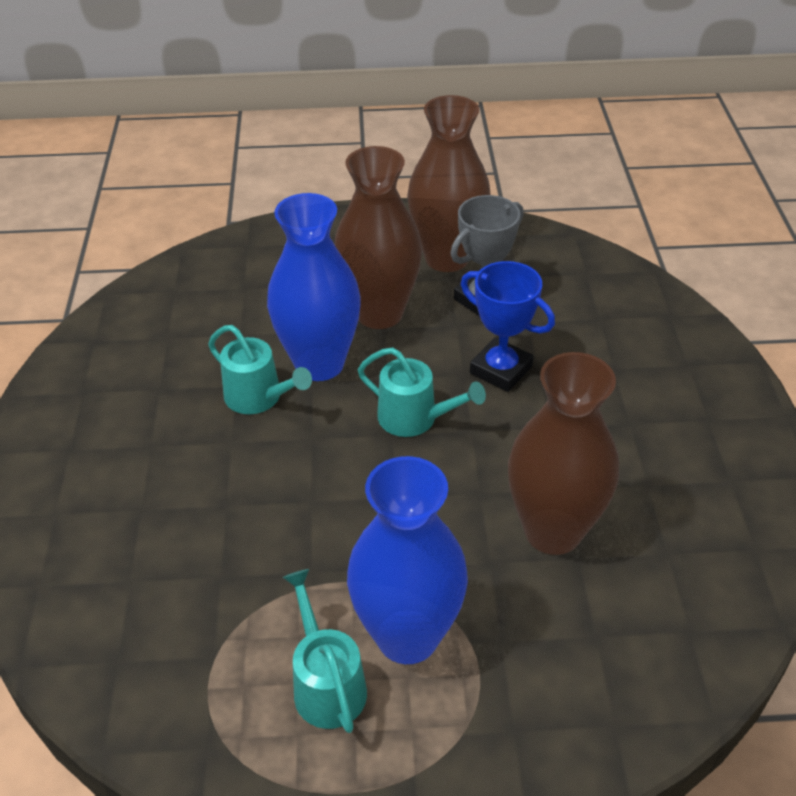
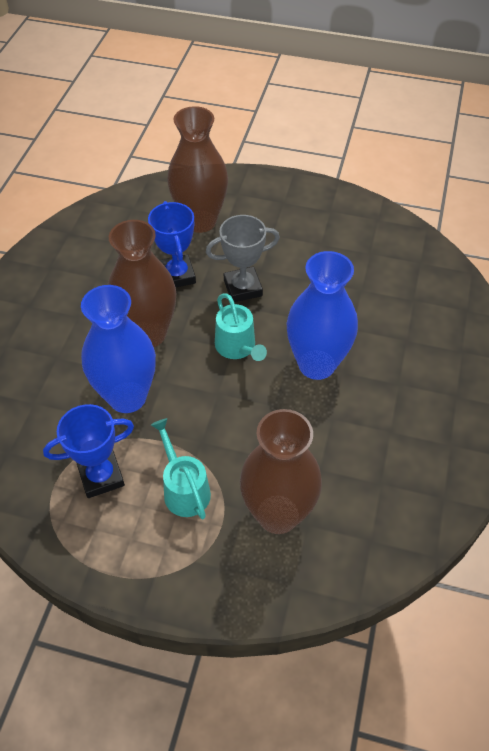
blue trophy: 1 -> 2
turquoise watering can: 3 -> 2

